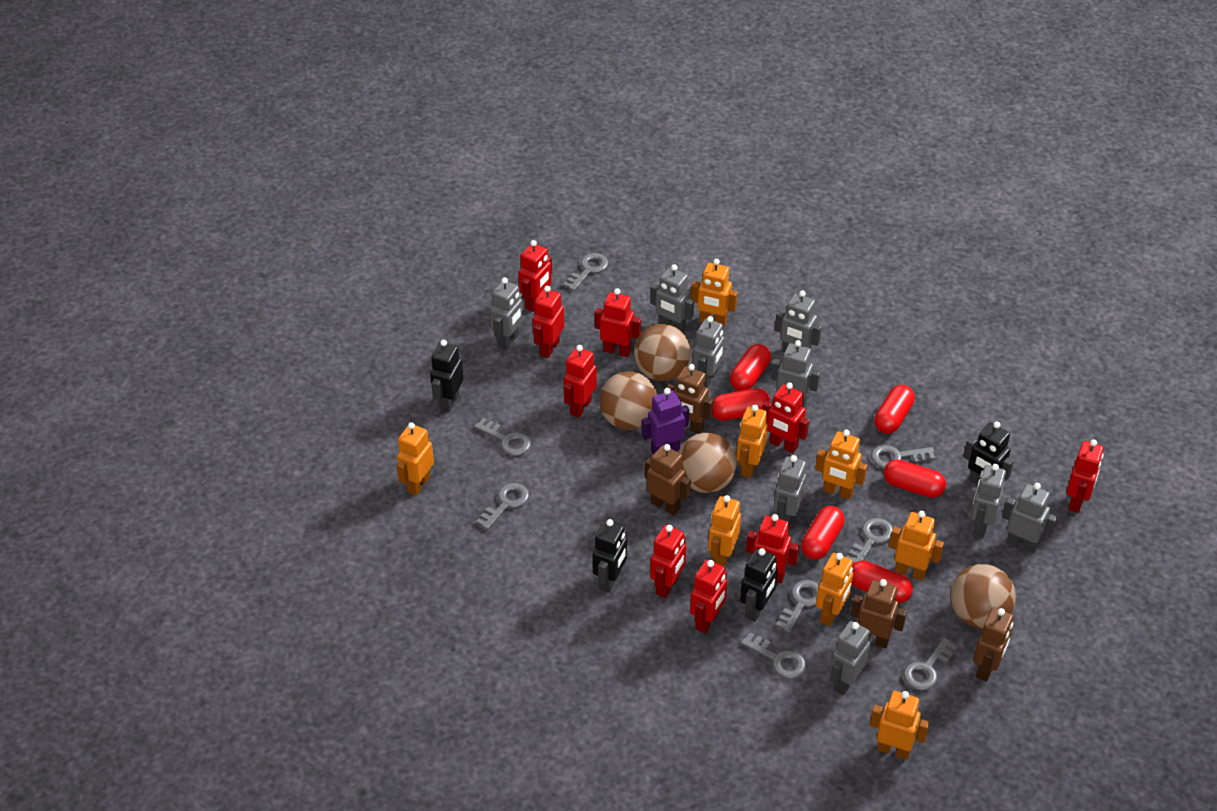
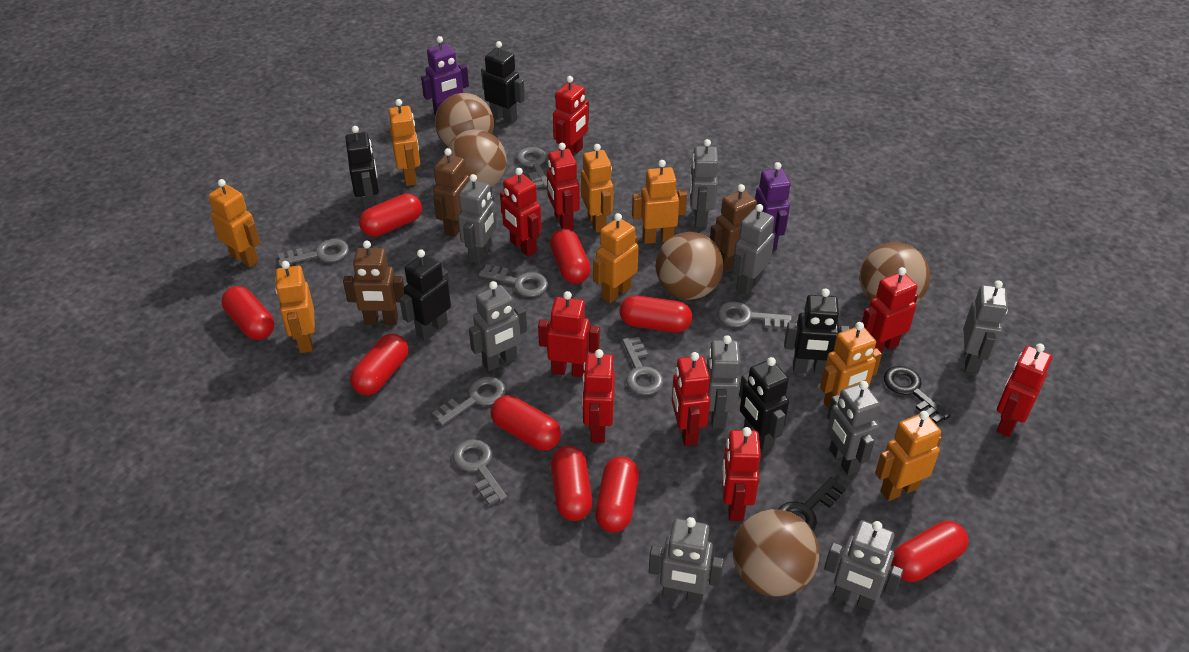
black key: 0 -> 2
black robot: 4 -> 5
brown ball: 4 -> 5
brown robot: 4 -> 3
grey key: 8 -> 7
purple robot: 1 -> 2
red capsule: 6 -> 9

